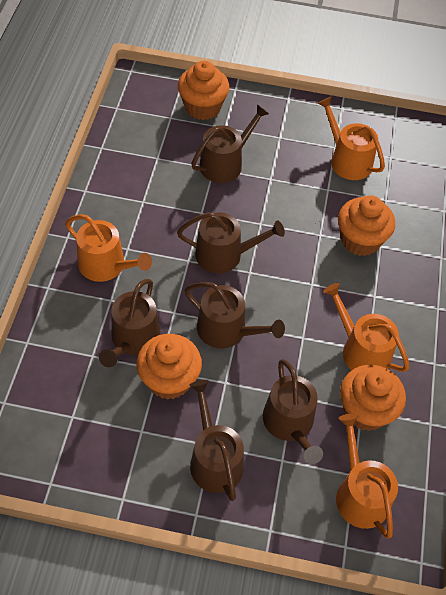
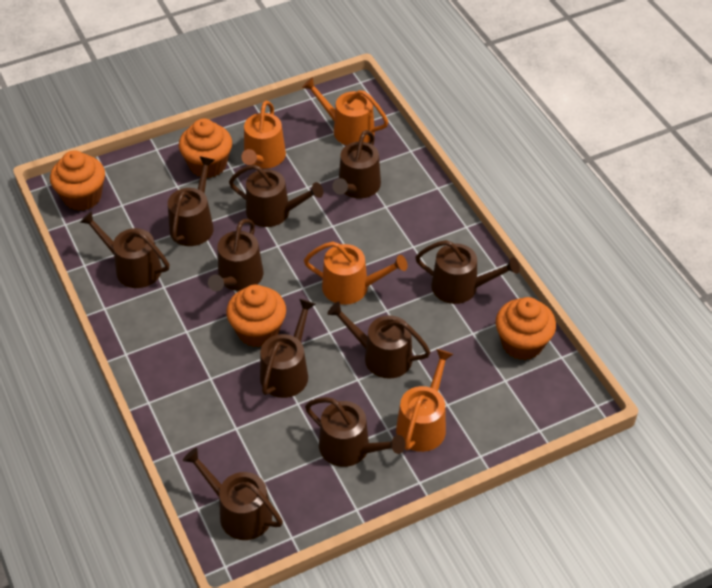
brown watering can: 6 -> 10

